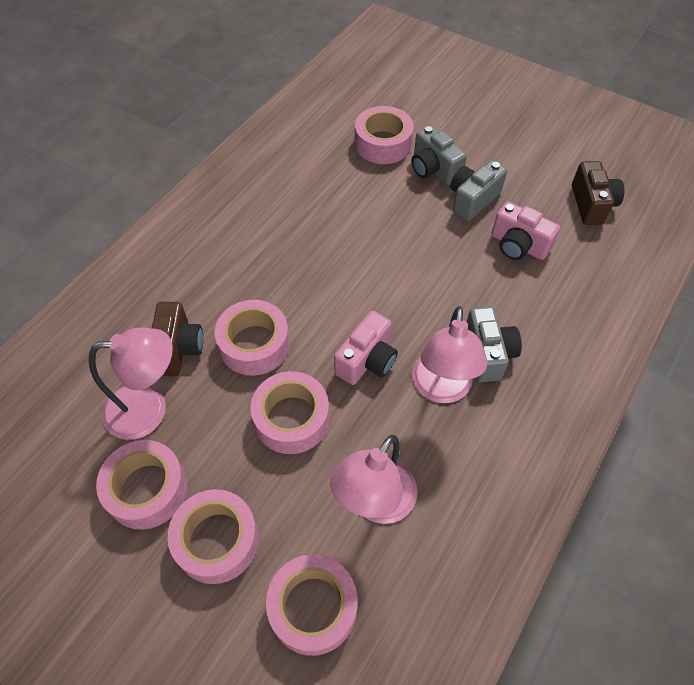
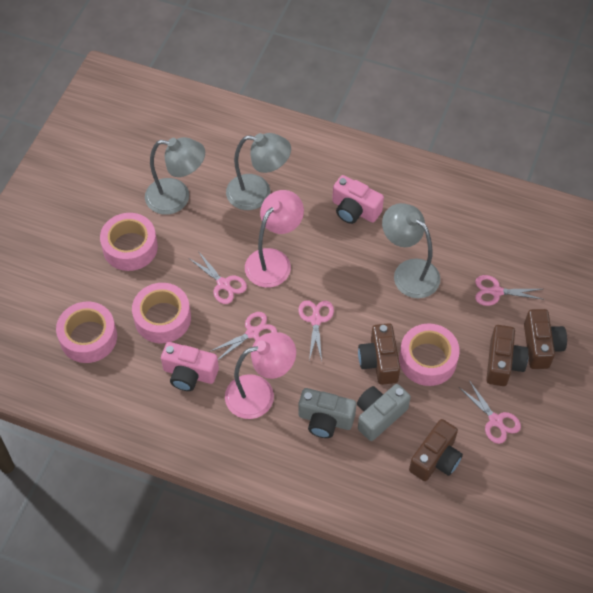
brown camera: 2 -> 4
grey camera: 3 -> 2
grey lamp: 0 -> 3
pink lamp: 3 -> 2
pink scissors: 0 -> 5
pink tape: 6 -> 4

